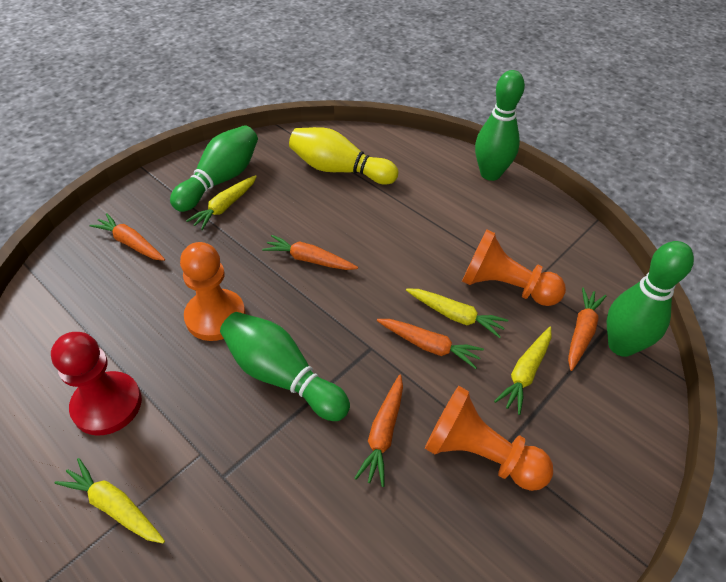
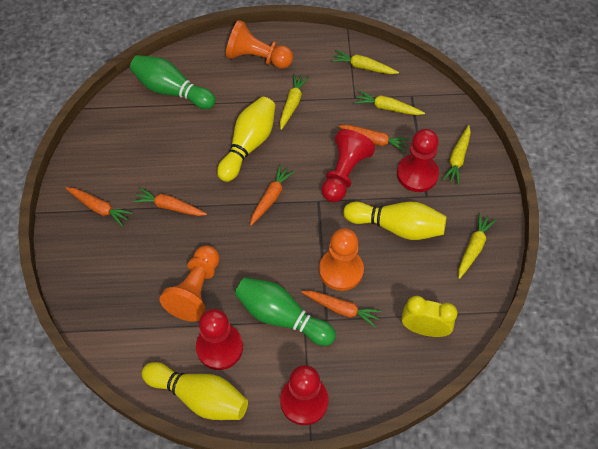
green bowling pin: 4 -> 2
red pawn: 1 -> 4
yellow bowling pin: 1 -> 3
yellow carrot: 4 -> 5
yellow clock: 0 -> 1

